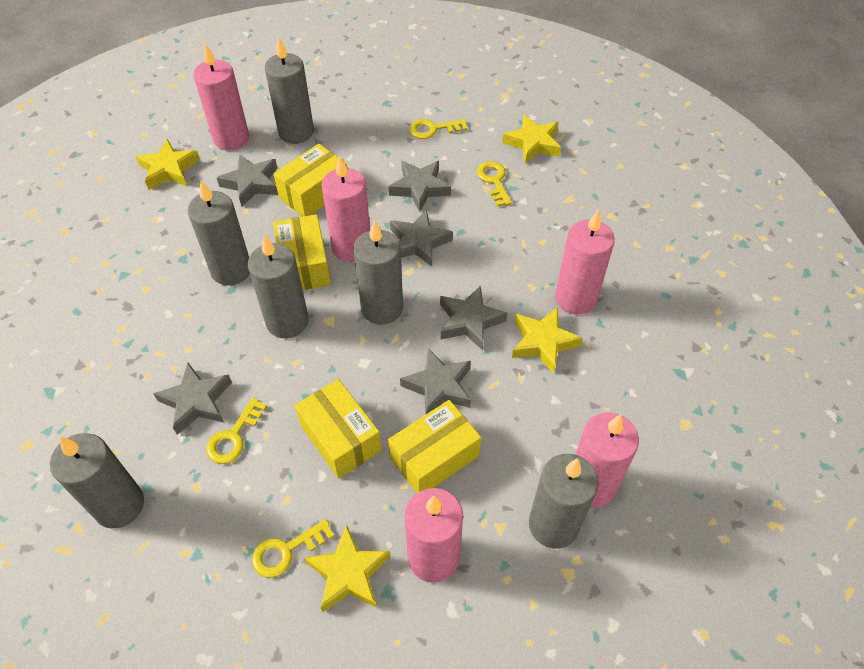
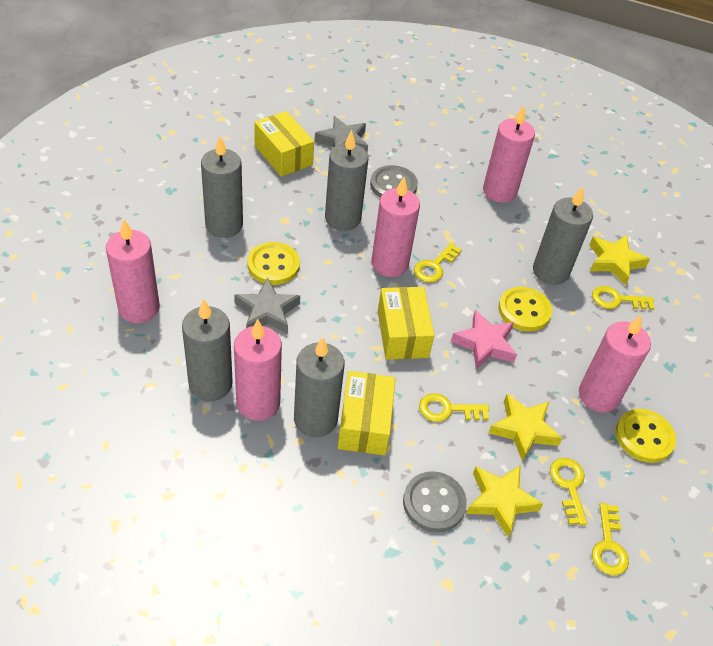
grey button: 0 -> 2
grey candle: 6 -> 5
grey star: 6 -> 2
pink star: 0 -> 1
yellow box: 4 -> 3
yellow button: 0 -> 3
yellow key: 4 -> 5
yellow star: 4 -> 3

